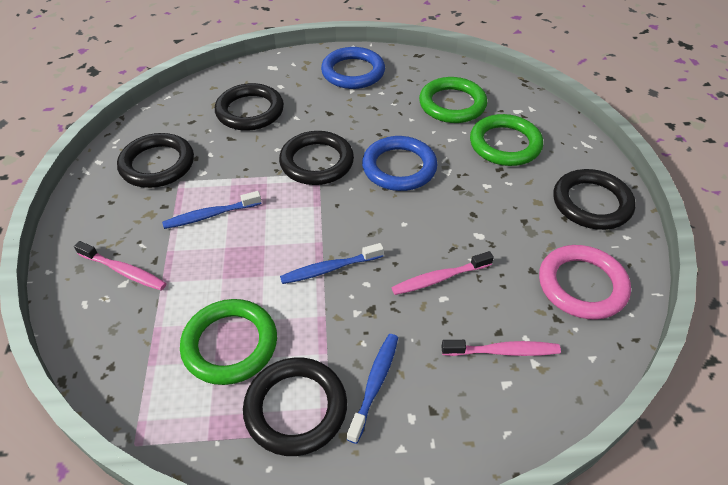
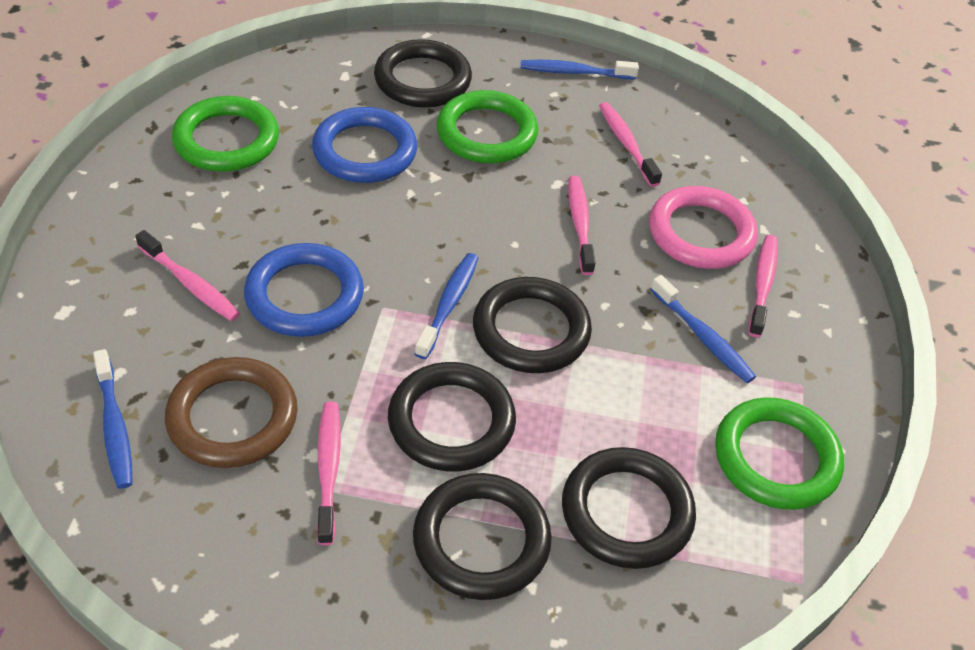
blue toothbrush: 3 -> 4
brown ring: 0 -> 1
pink toothbrush: 3 -> 5

